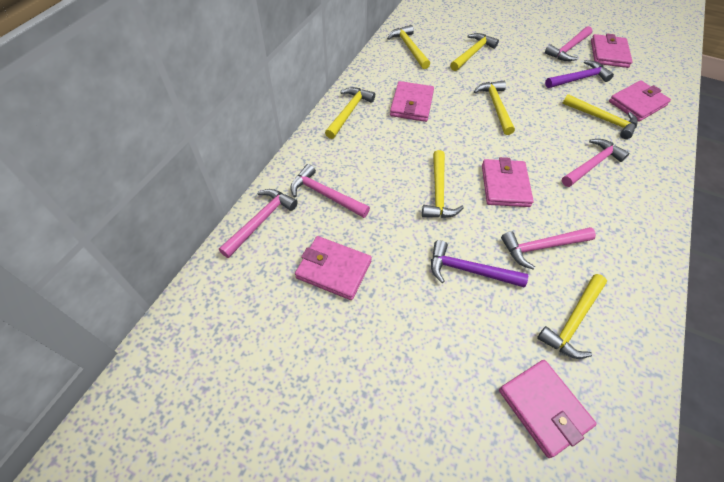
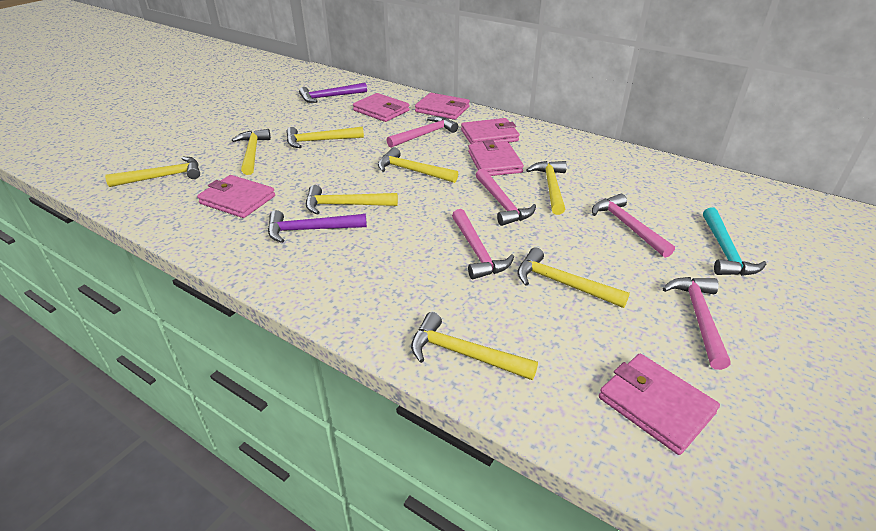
turquoise hammer: 0 -> 1
yellow hammer: 7 -> 8

